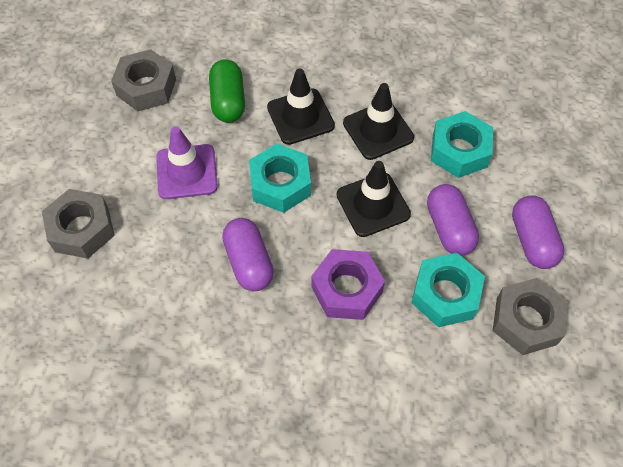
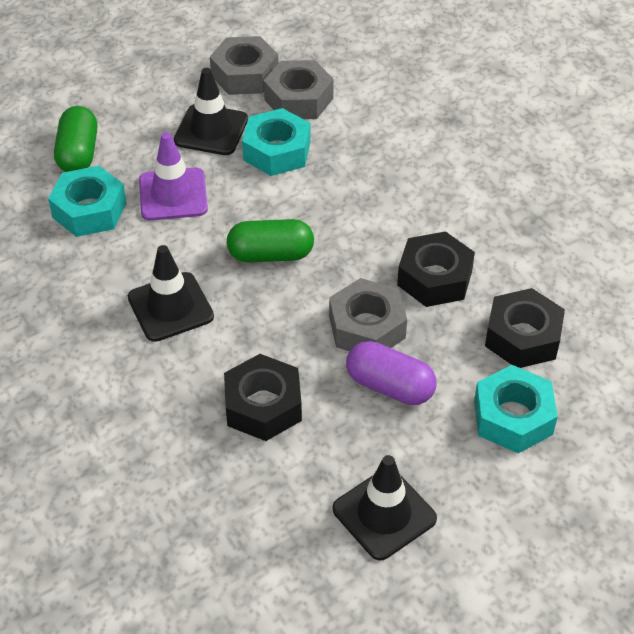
black nut: 0 -> 3
green capsule: 1 -> 2
purple capsule: 3 -> 1
purple nut: 1 -> 0

